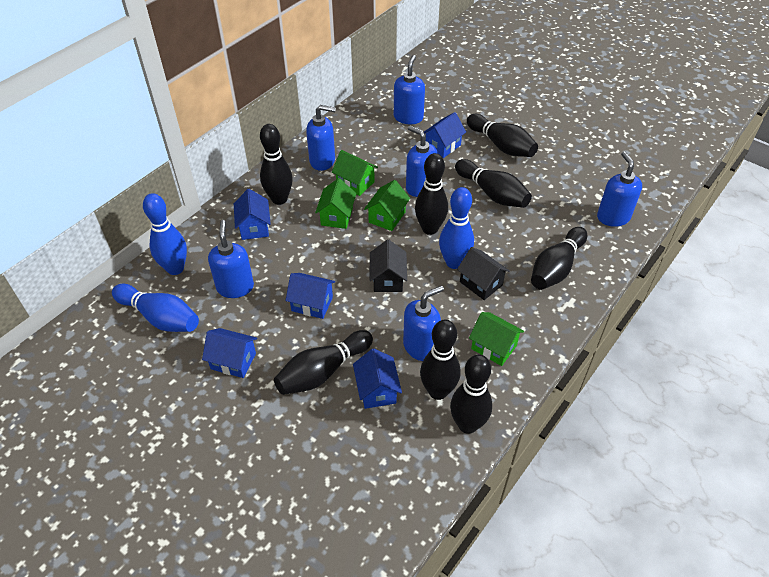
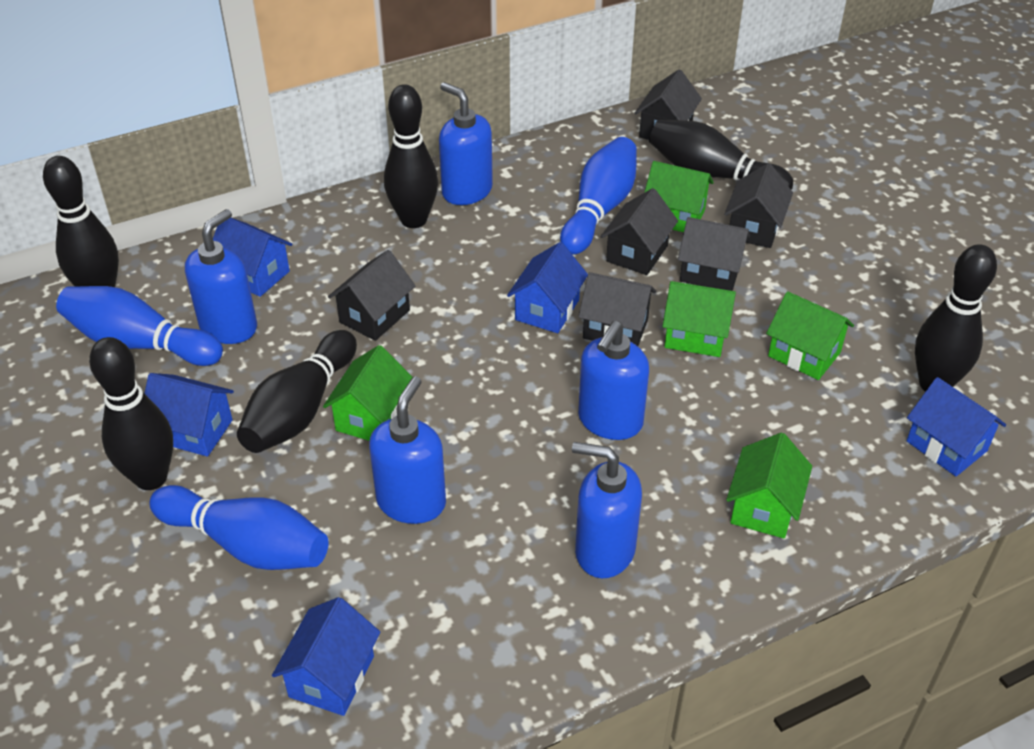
black bowling pin: 8 -> 6
black house: 2 -> 6
blue soap dispenser: 6 -> 5
green house: 4 -> 5

